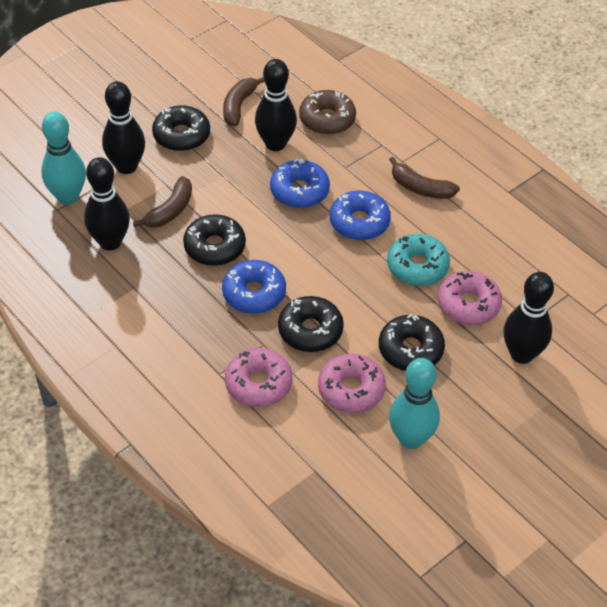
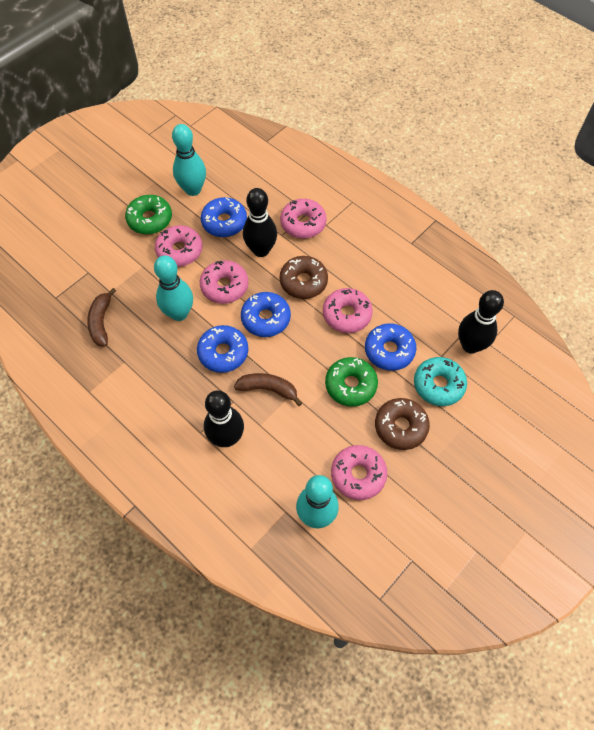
black bowling pin: 4 -> 3
black donut: 4 -> 0
blue donut: 3 -> 4
brown banana: 3 -> 2
brown donut: 1 -> 2
green donut: 0 -> 2
pink donut: 3 -> 5
turquoise bowling pin: 2 -> 3

